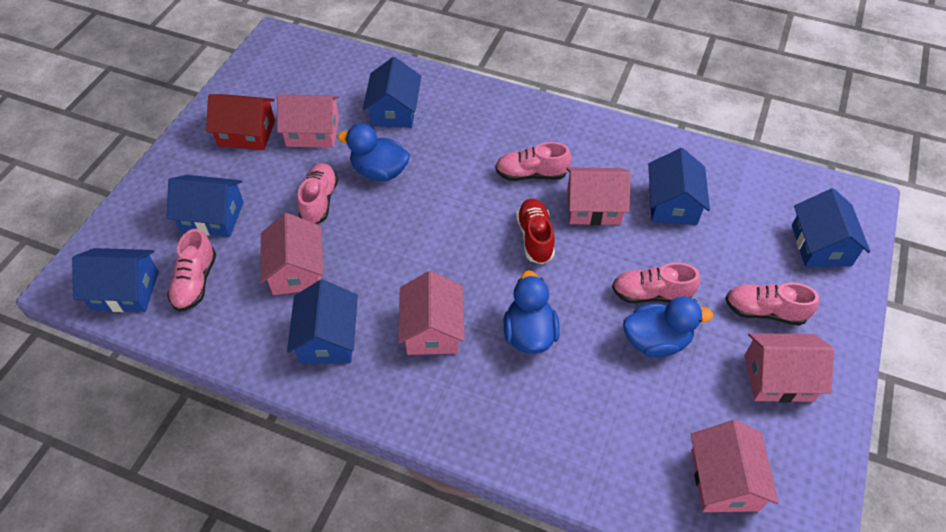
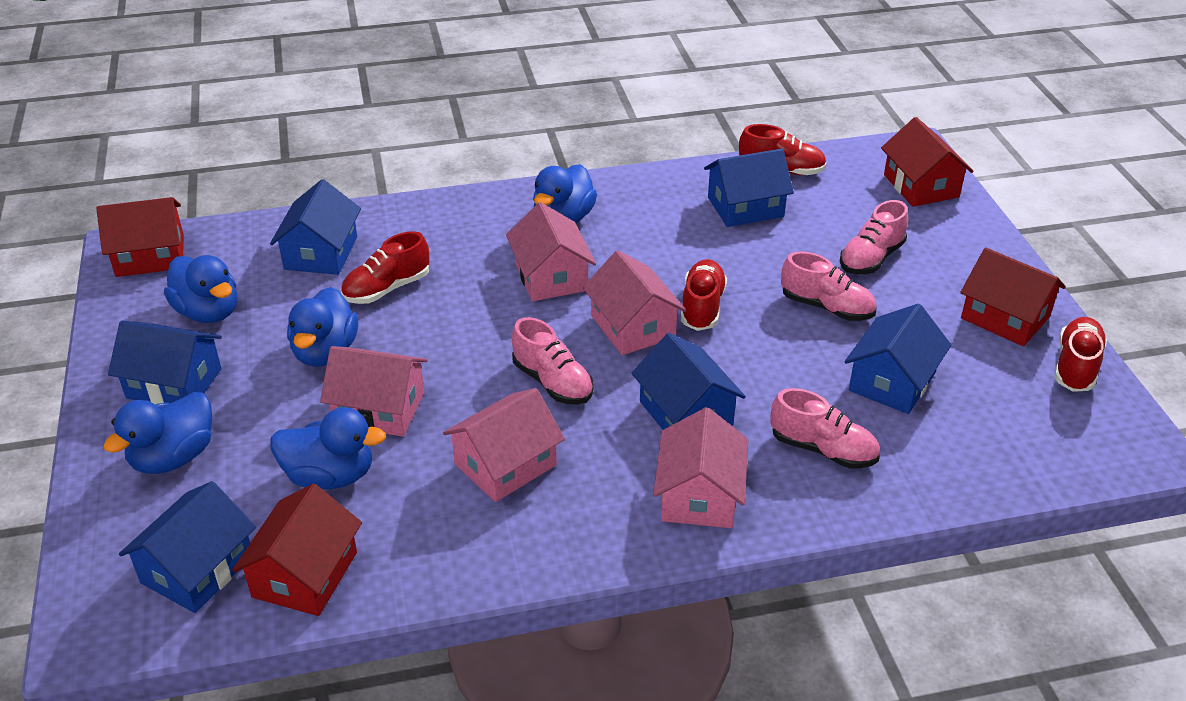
blue duck: 3 -> 5
pink house: 6 -> 5
pink shoe: 5 -> 4
red house: 1 -> 4
red shoe: 1 -> 4

